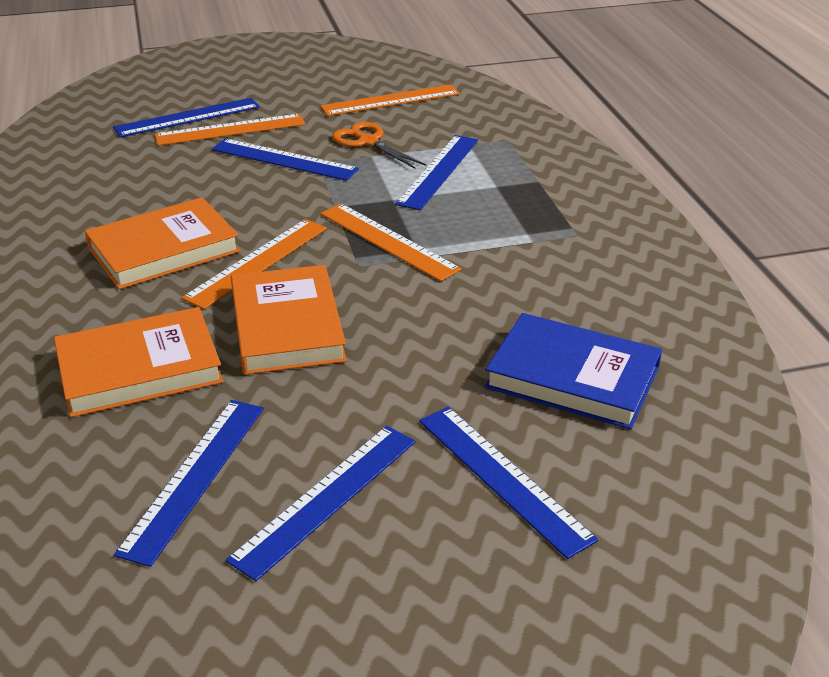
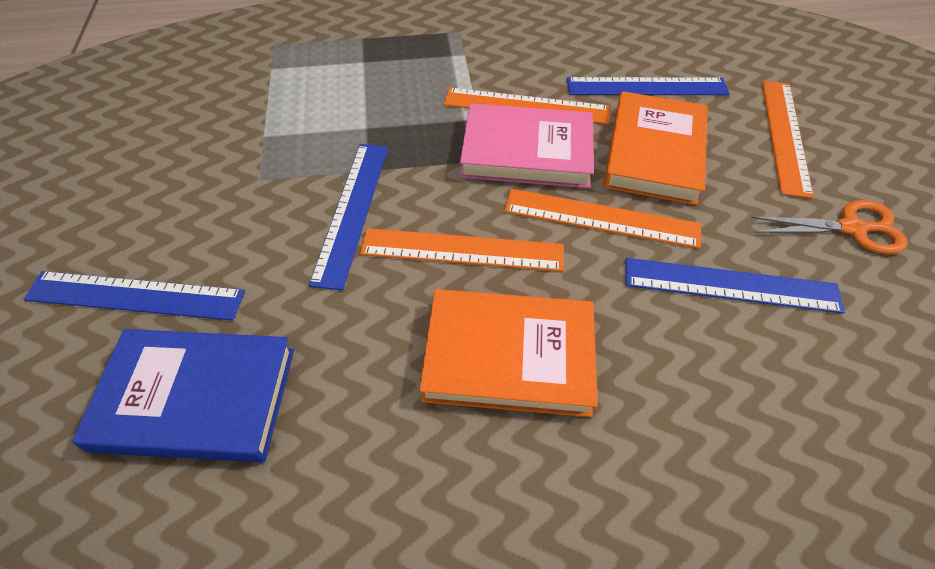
blue ruler: 6 -> 4
orange book: 3 -> 2
pink book: 0 -> 1

